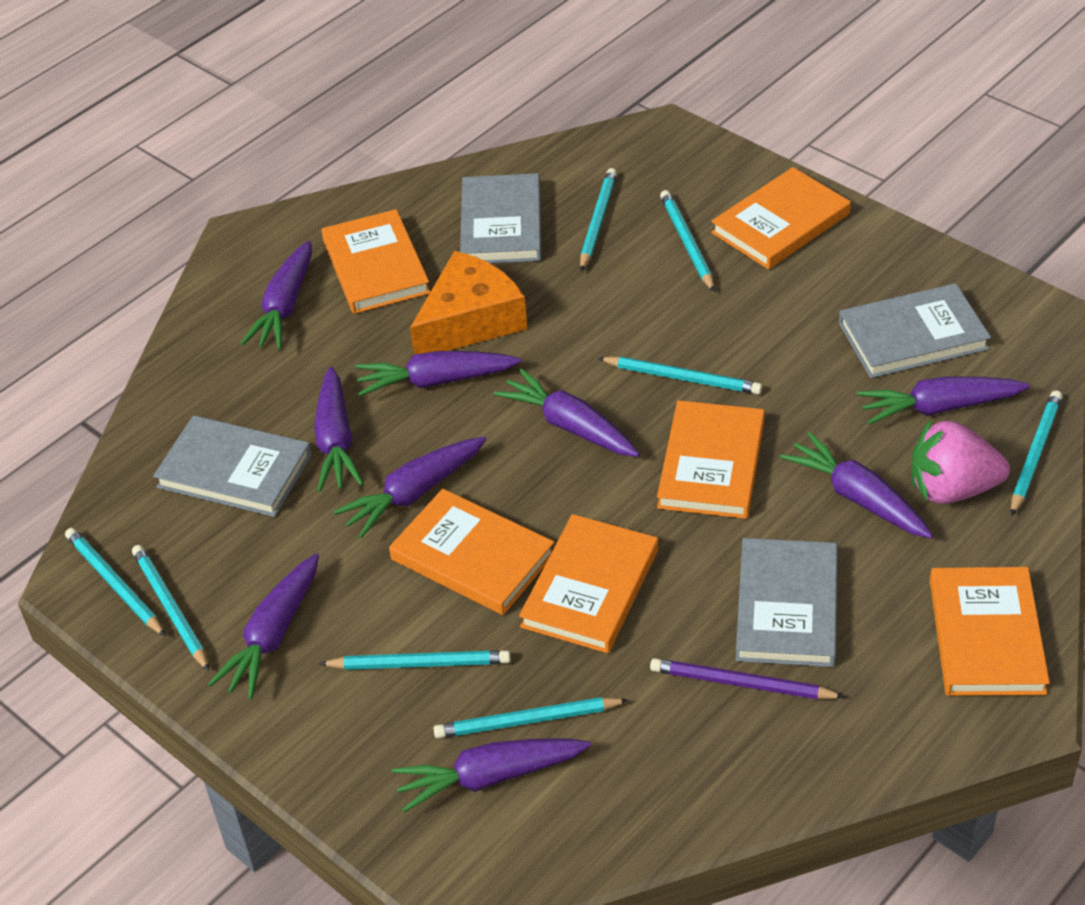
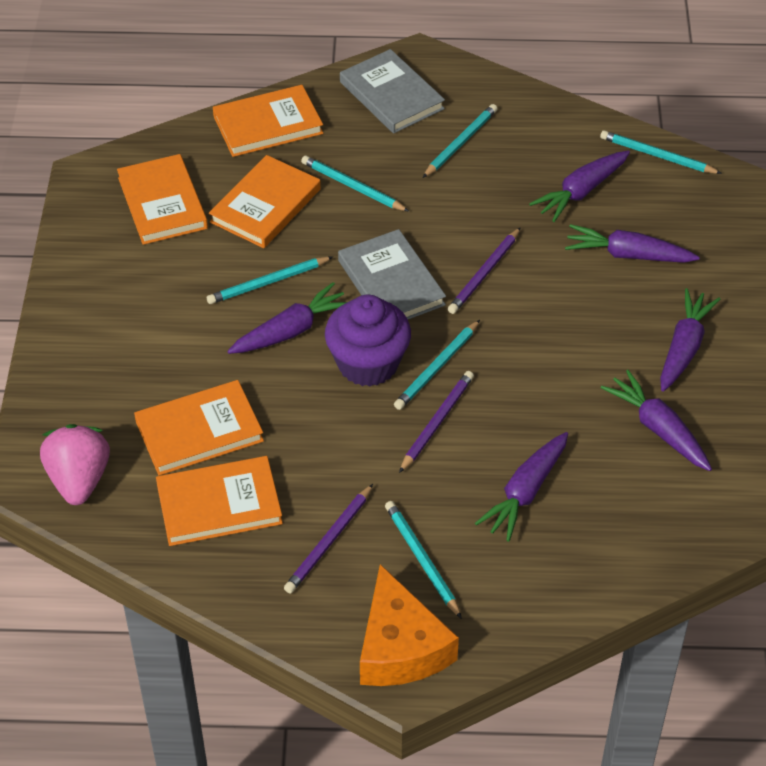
grey book: 4 -> 2
orange book: 6 -> 5
purple carrot: 9 -> 6
purple cupcake: 0 -> 1
purple pencil: 1 -> 3
turquoise pencil: 8 -> 6

